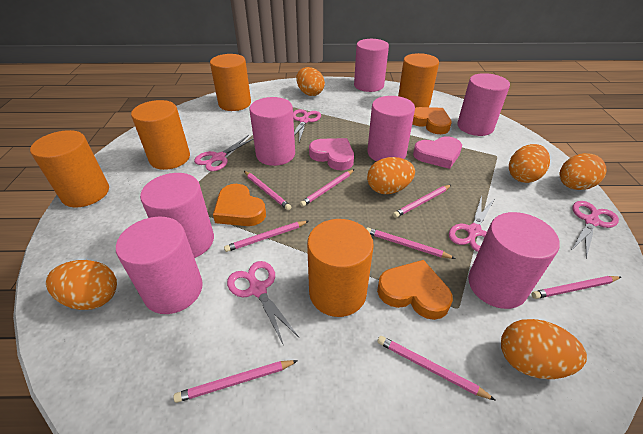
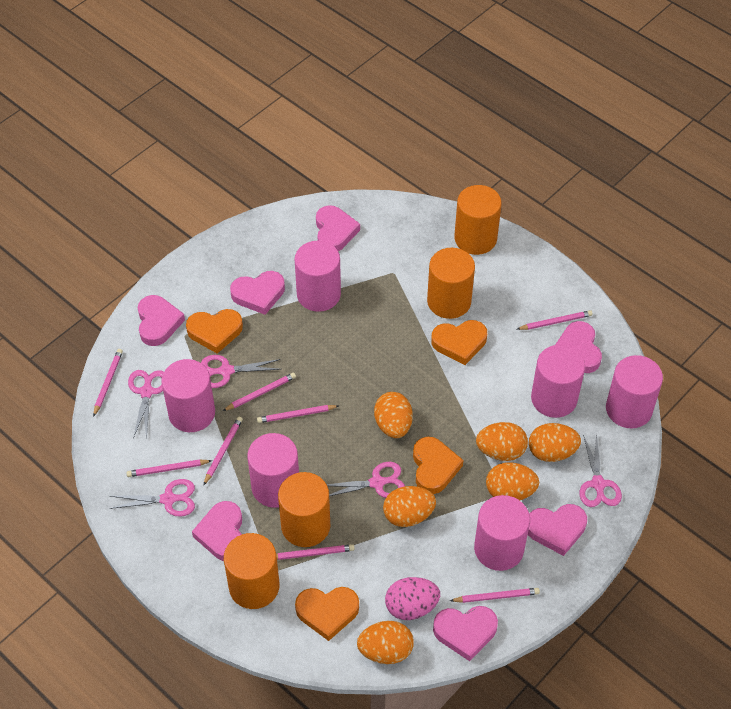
orange cylinder: 5 -> 4
orange heart: 3 -> 4
pink cylinder: 7 -> 6
pink egg: 0 -> 1
pink heart: 2 -> 7

